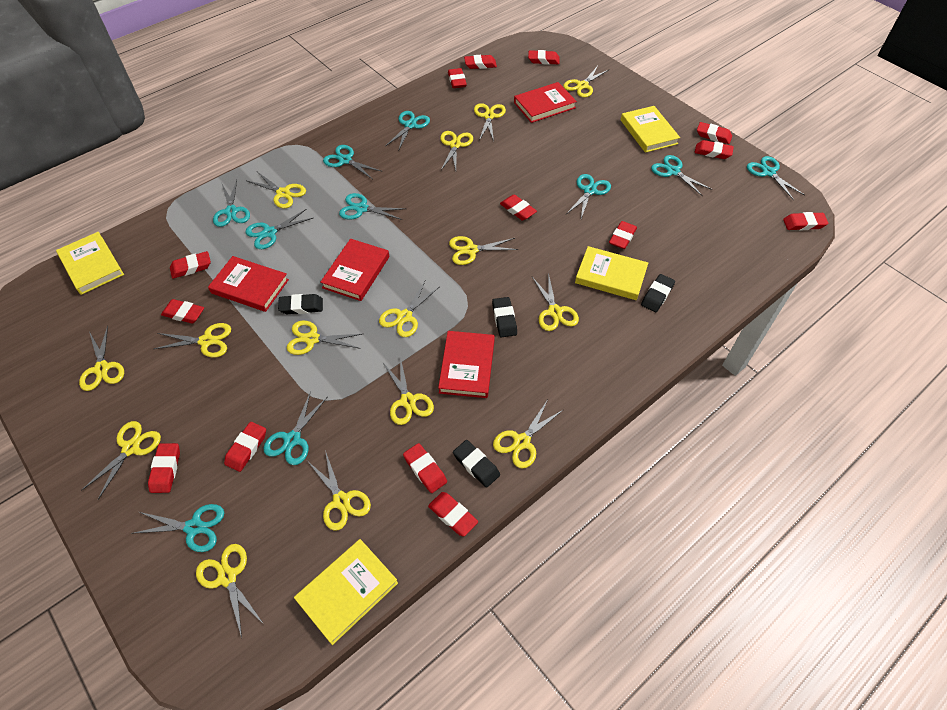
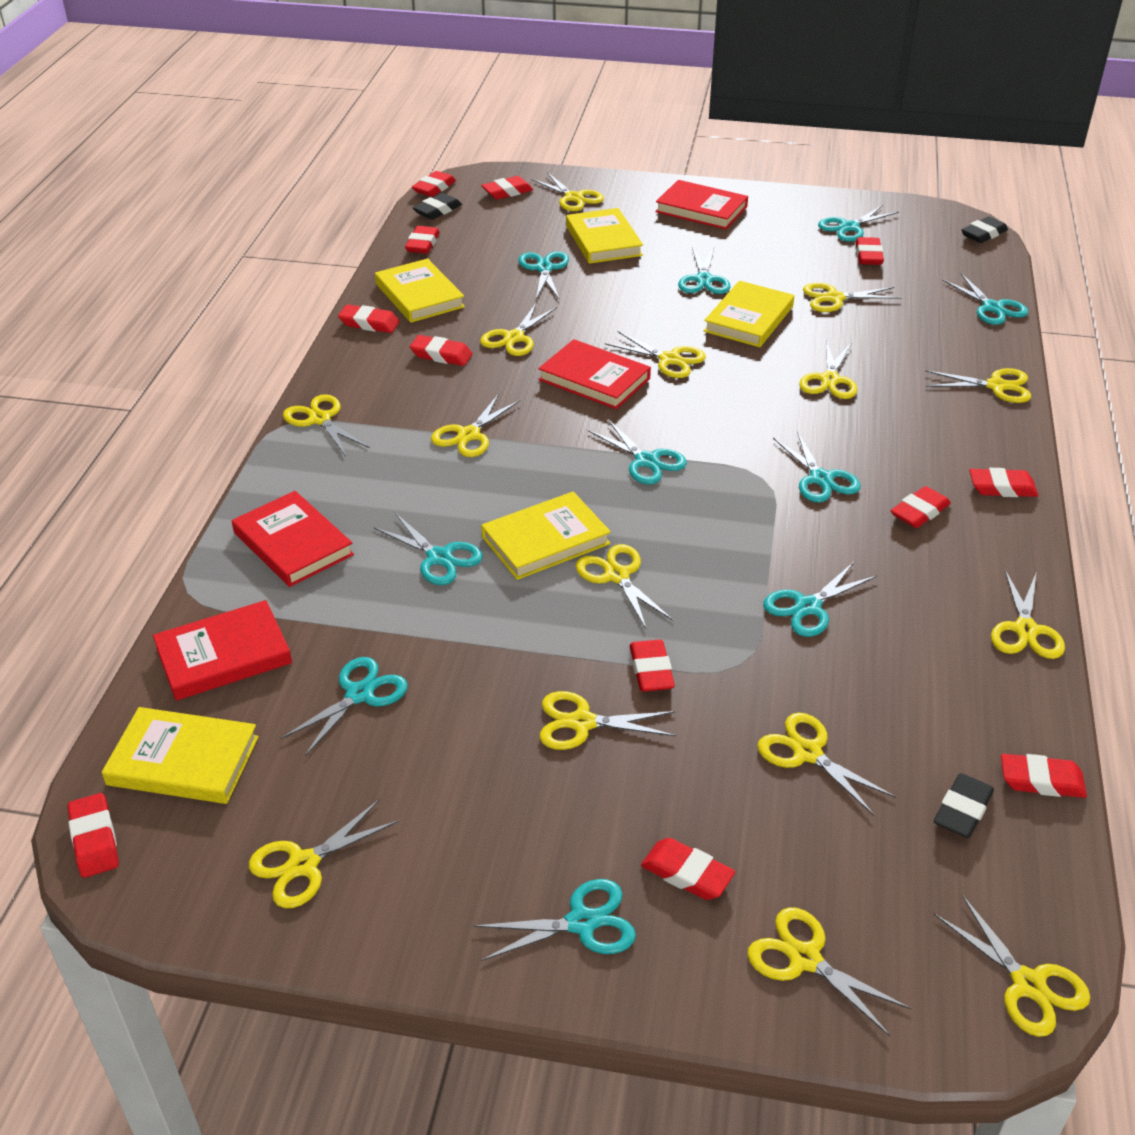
black eraser: 4 -> 3
red eraser: 14 -> 12
yellow book: 4 -> 5

